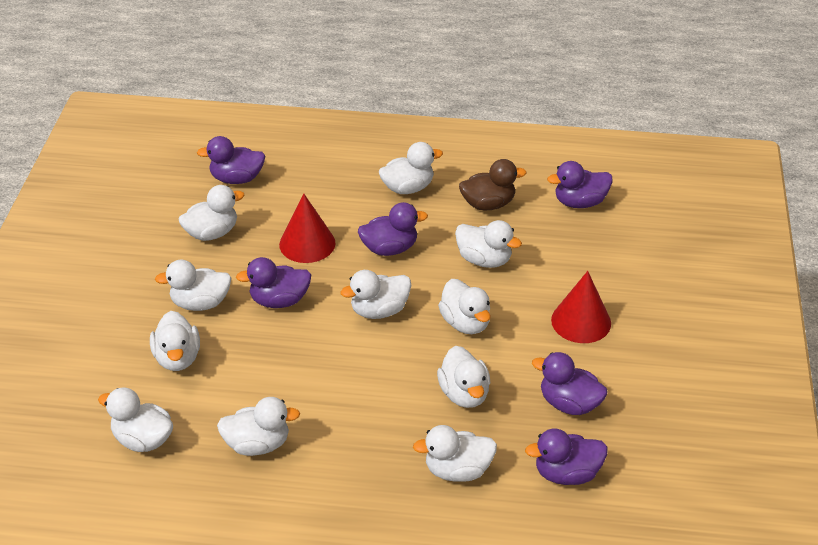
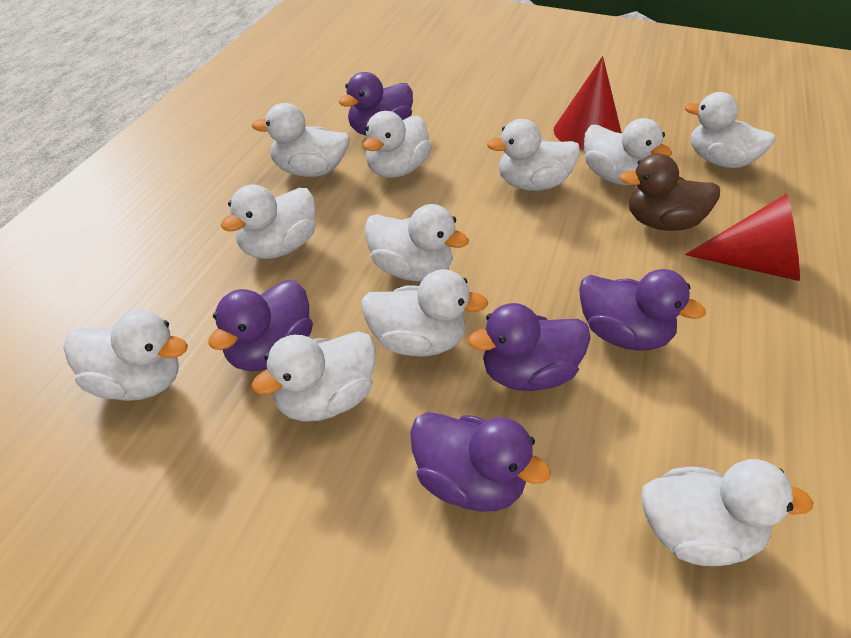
purple duck: 6 -> 5

